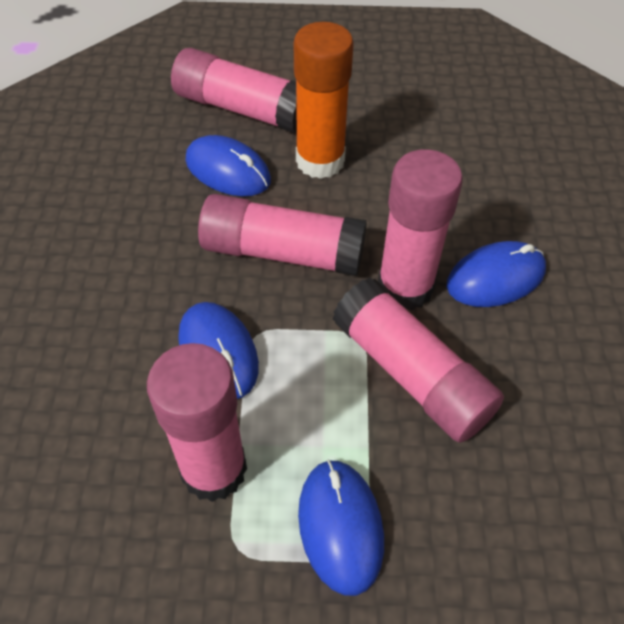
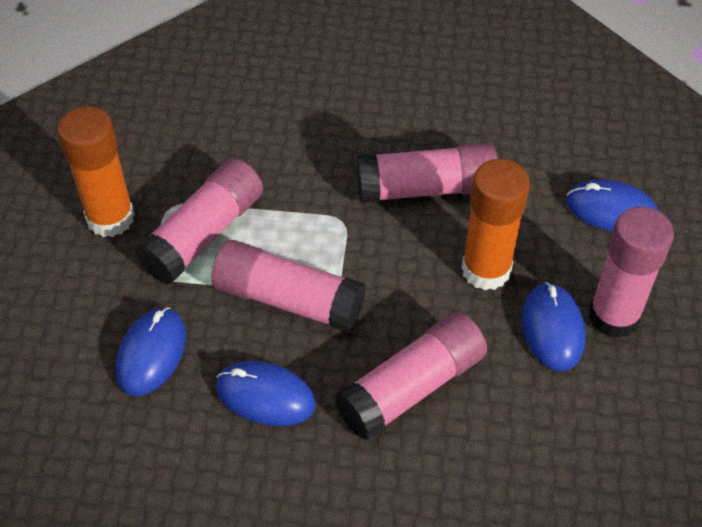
orange glue stick: 1 -> 2

